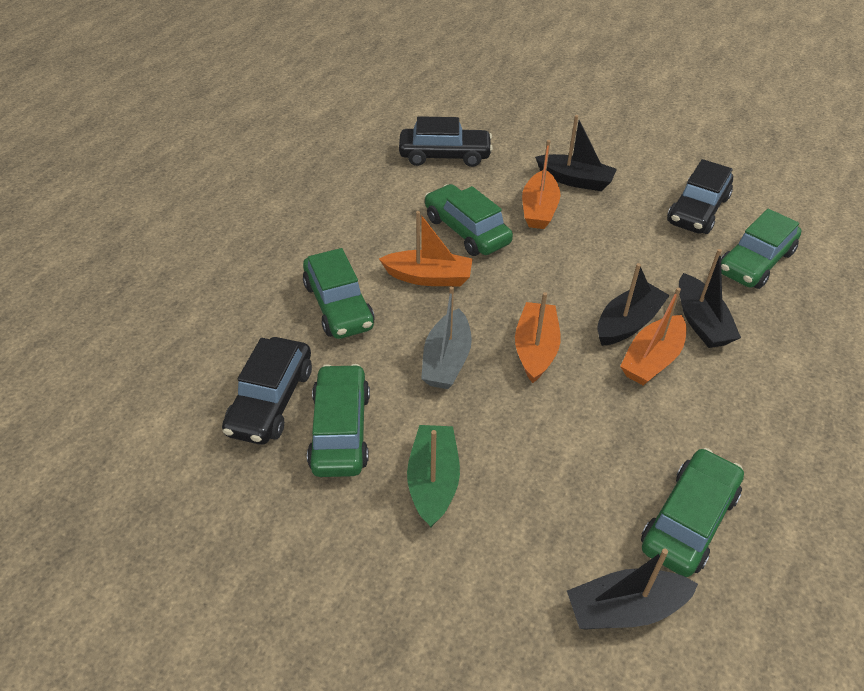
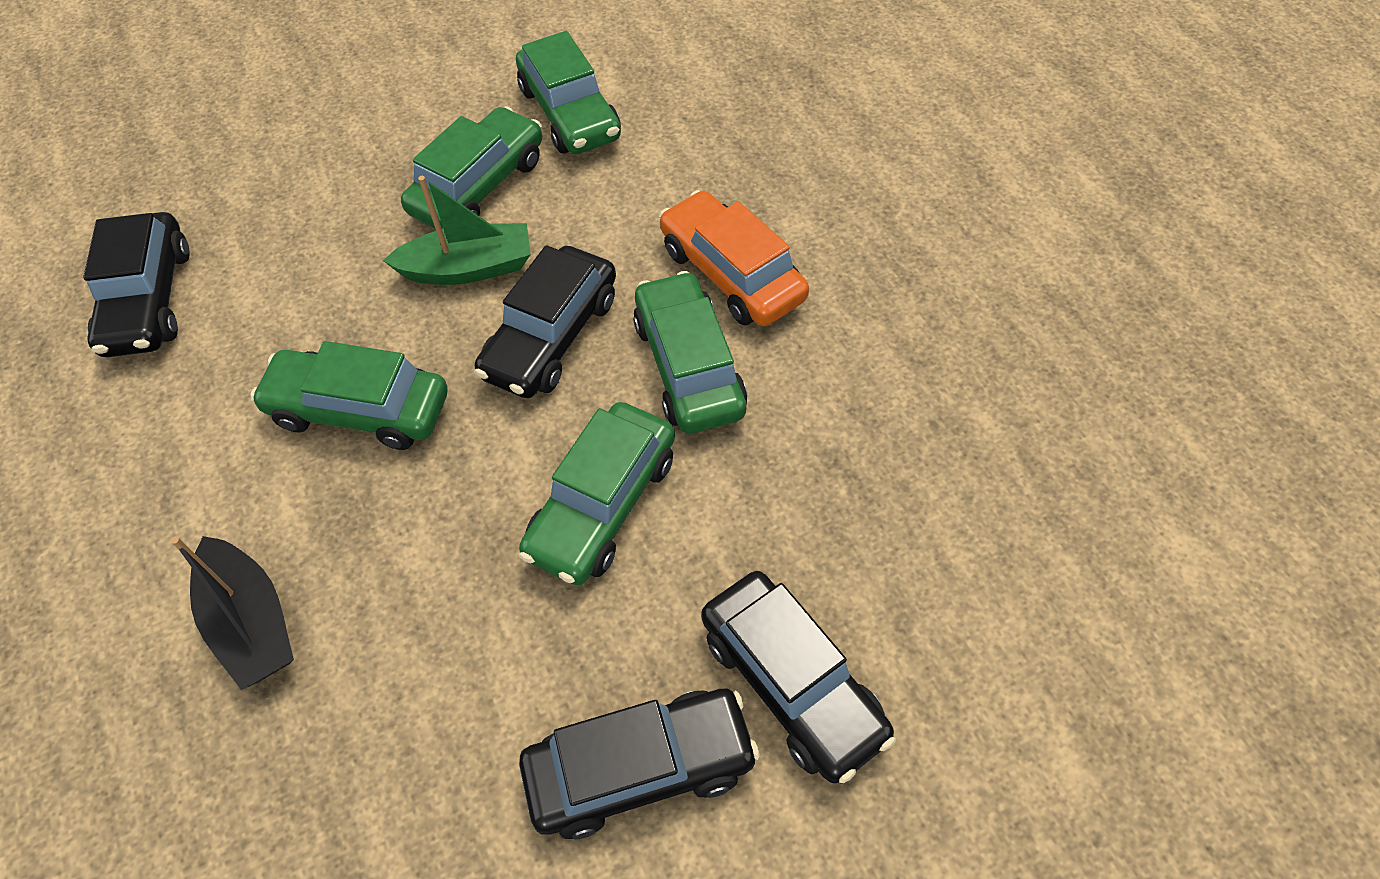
black boat: 4 -> 1
black car: 3 -> 4
grey boat: 1 -> 0
orange boat: 4 -> 0
orange car: 0 -> 1

